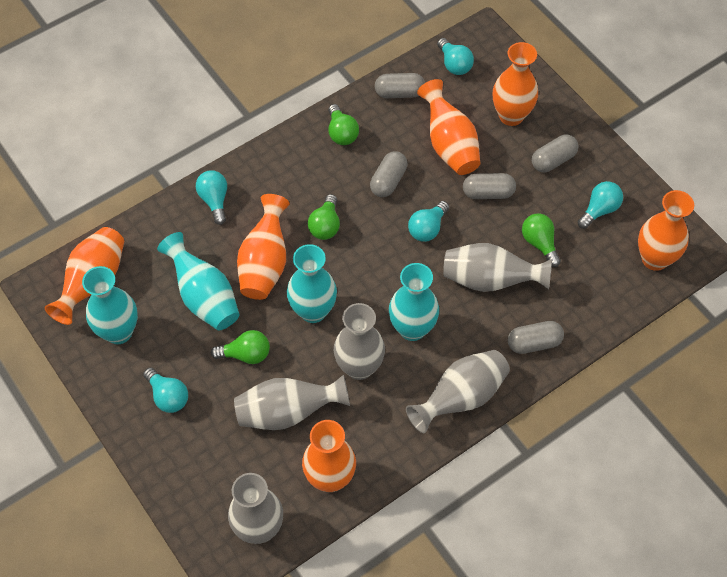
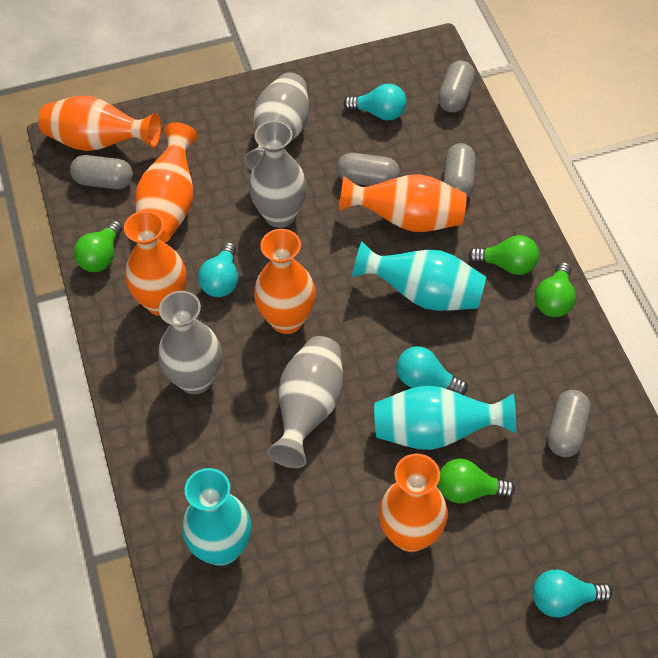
grey vase: 5 -> 4
turquoise light bulb: 5 -> 4
turquoise vase: 4 -> 3

